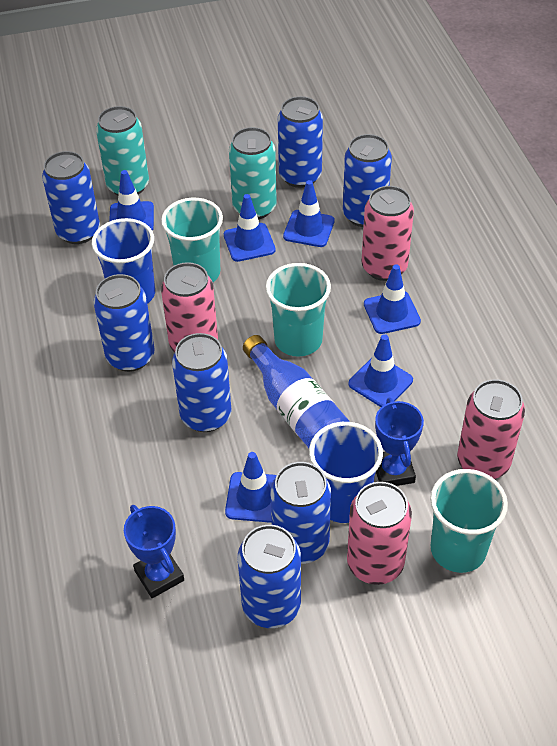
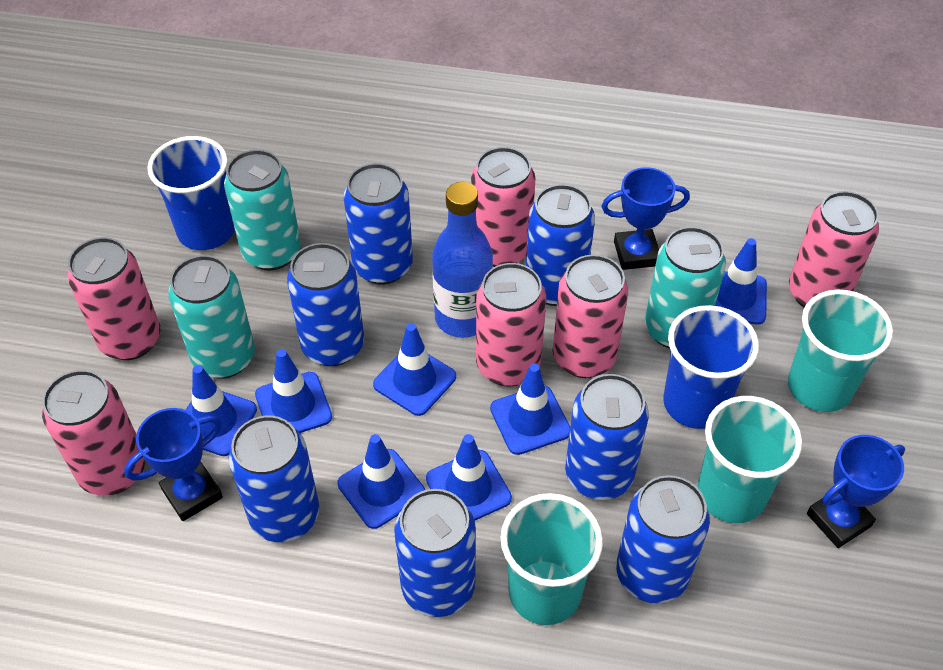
blue traffic cone: 6 -> 7
blue trophy: 2 -> 3
pink can: 4 -> 6
turquoise can: 2 -> 3

